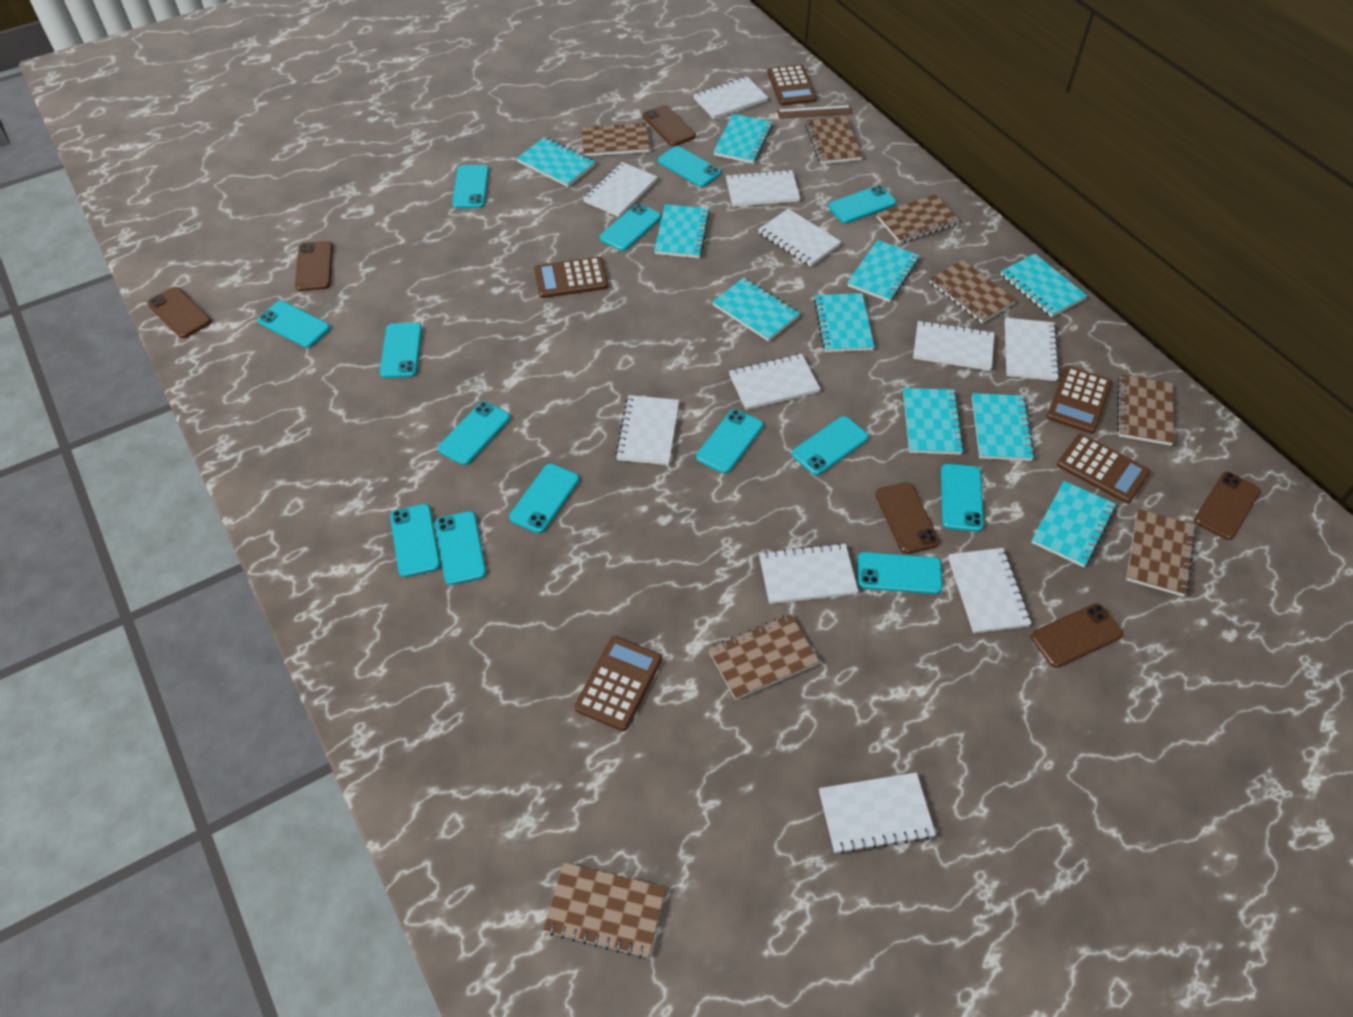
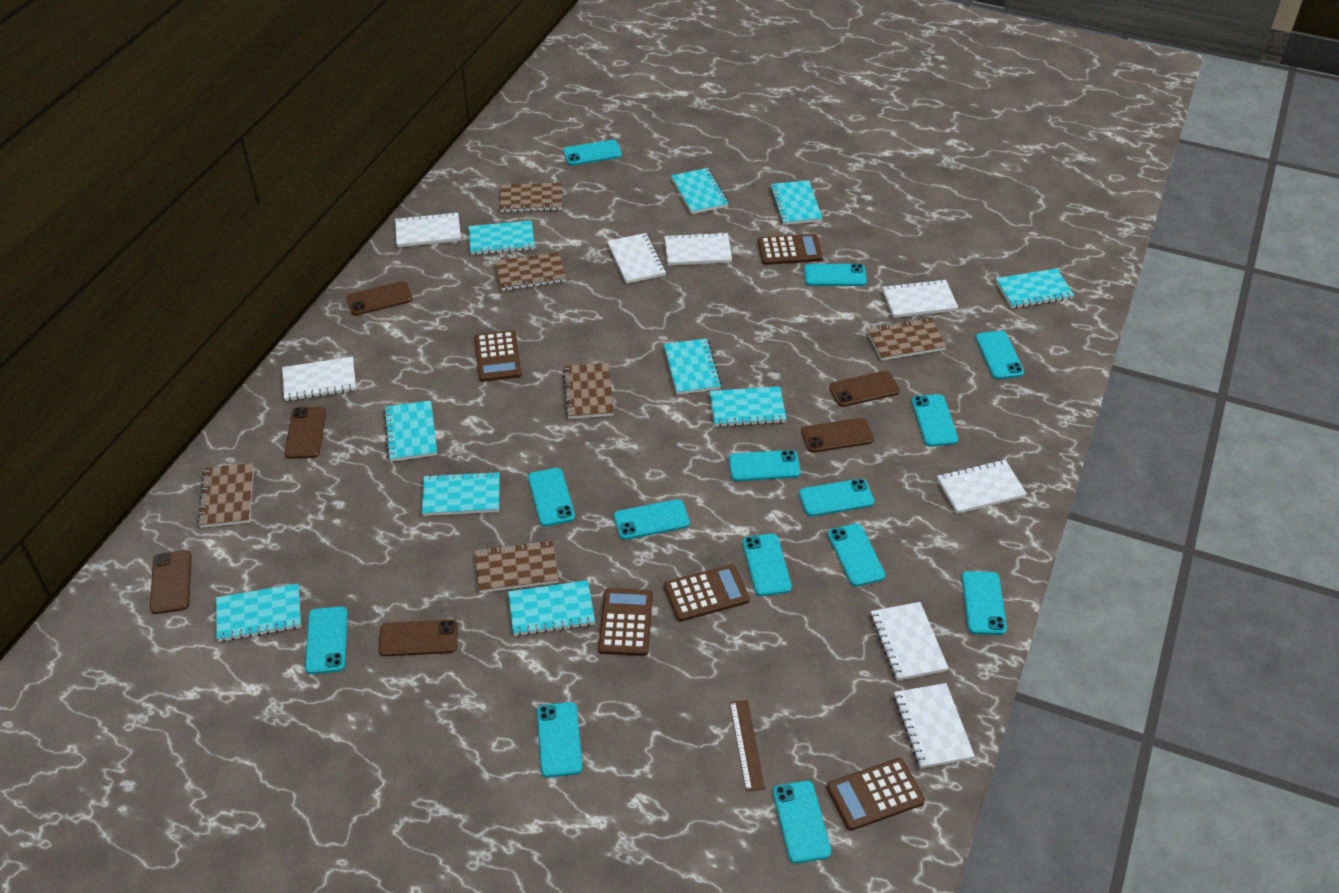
brown notebook: 8 -> 6
white notebook: 11 -> 8

